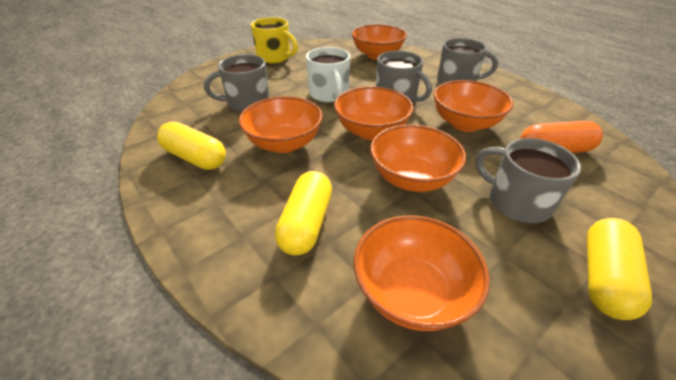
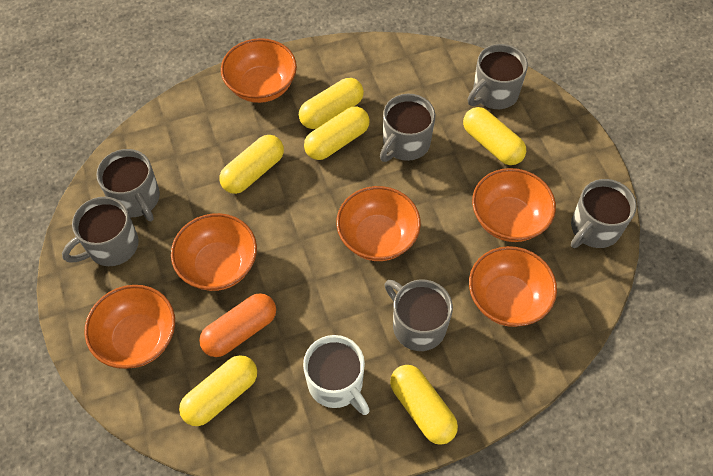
grey mug: 4 -> 6
yellow capsule: 3 -> 6
yellow mug: 1 -> 0

